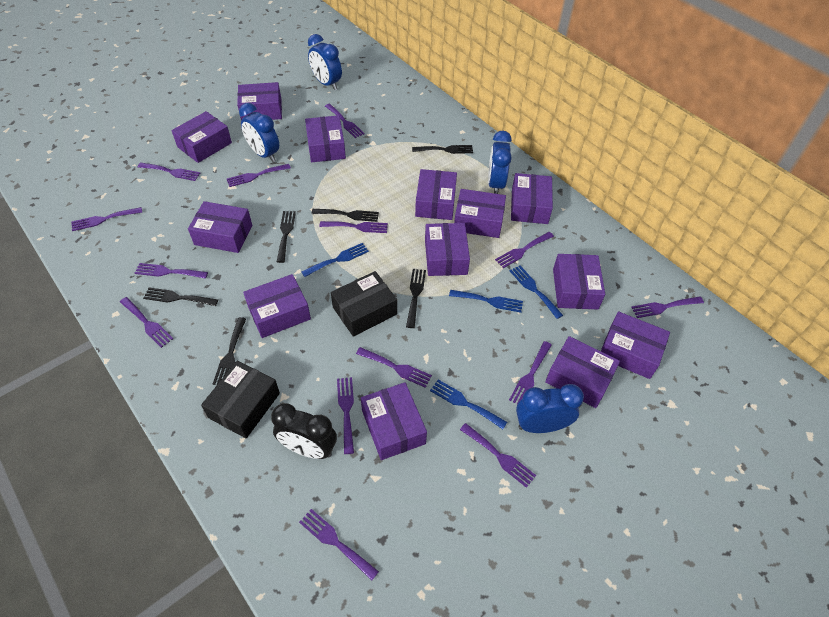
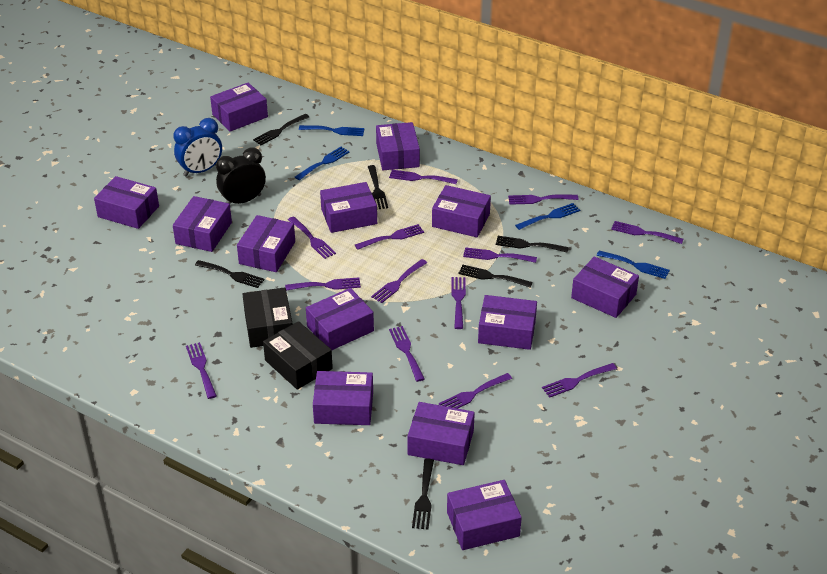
blue clock: 4 -> 1
purple fork: 14 -> 13

